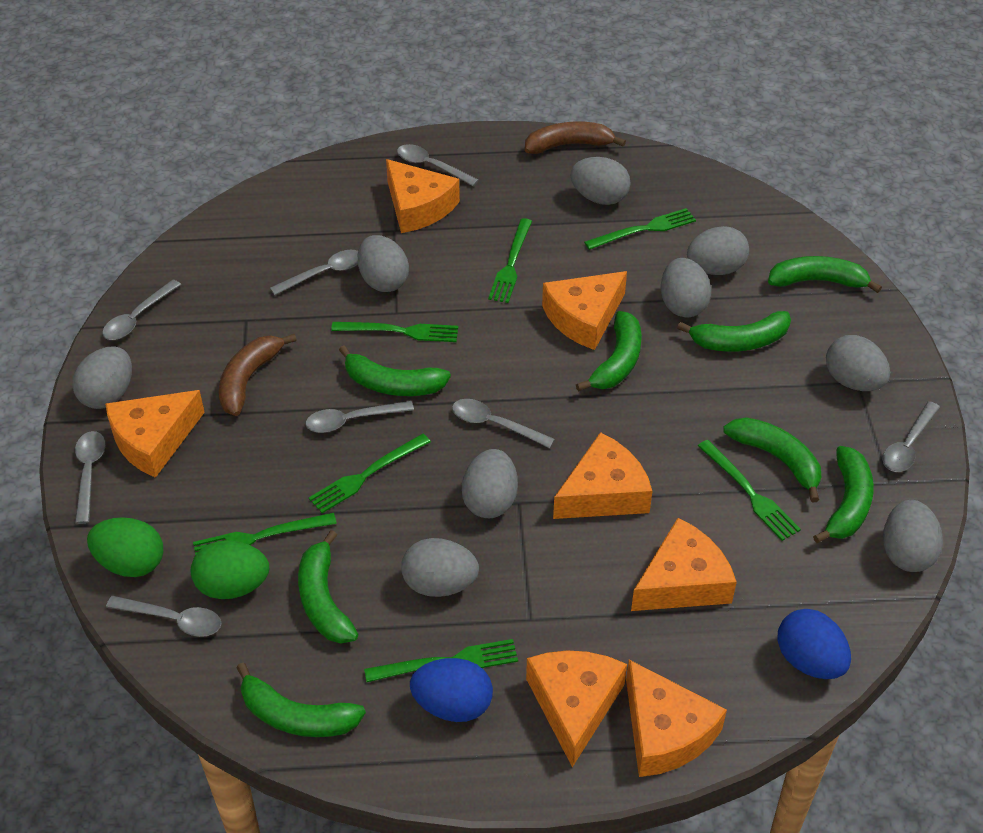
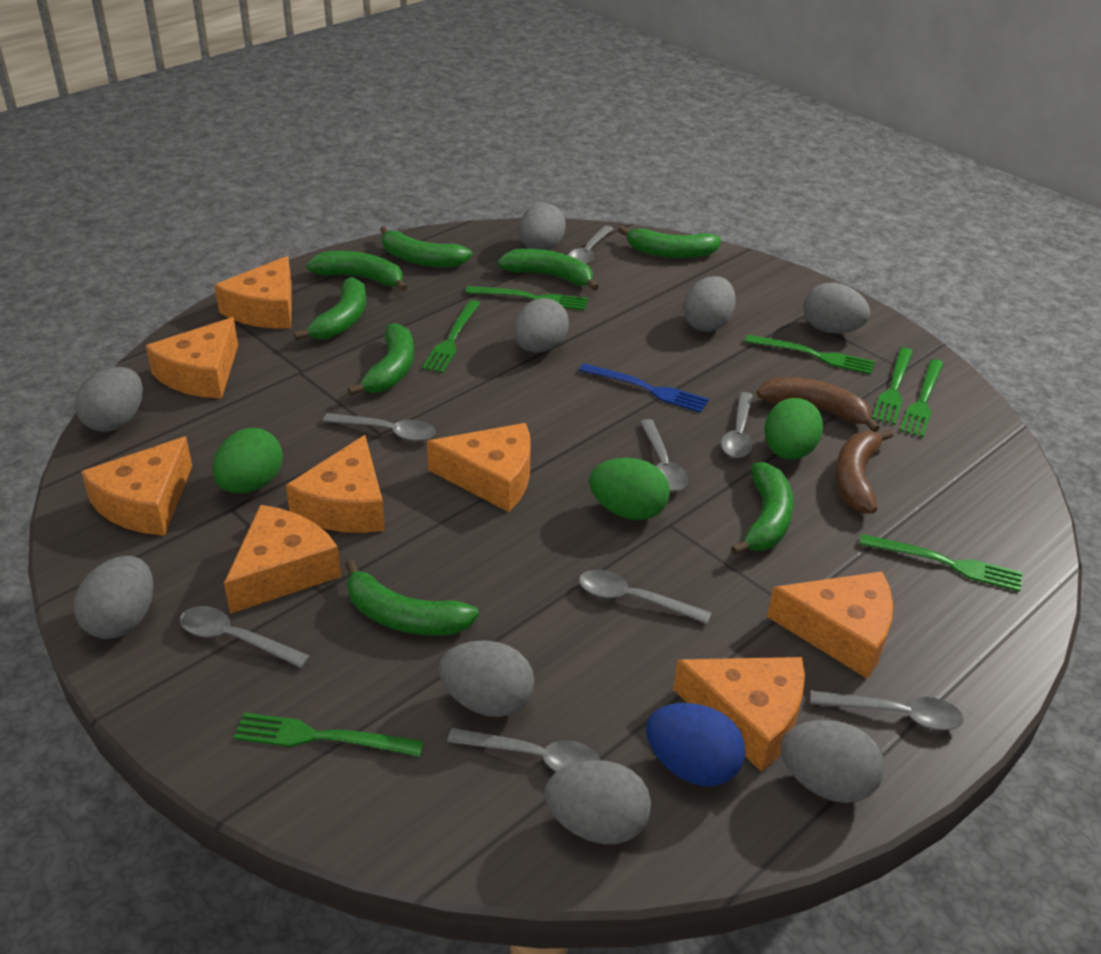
blue egg: 2 -> 1
blue fork: 0 -> 1
green egg: 2 -> 3
orange cheese: 7 -> 8

